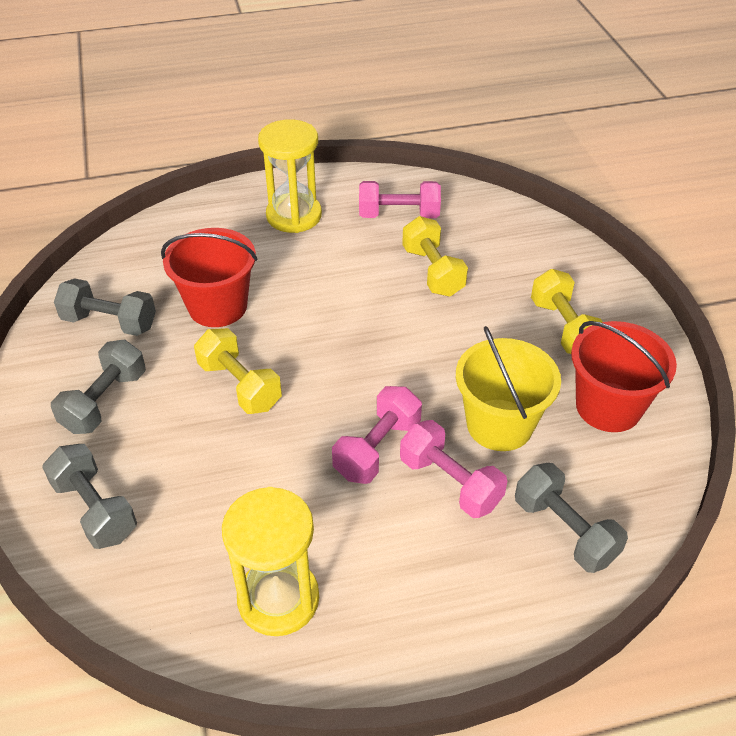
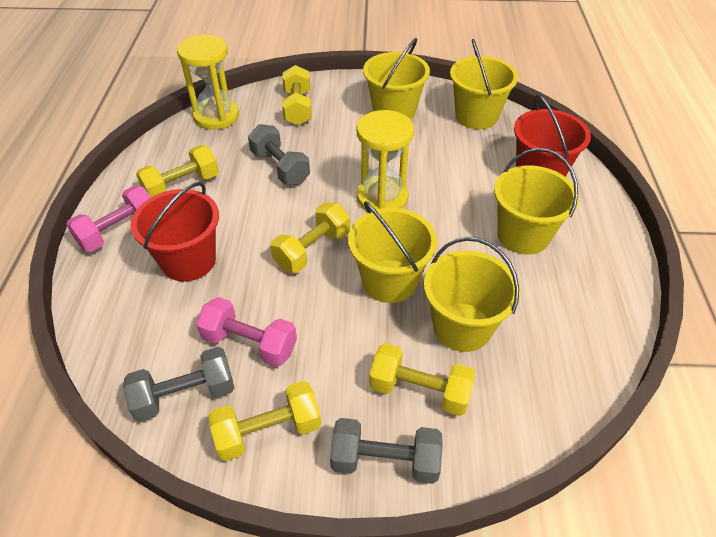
grey dumbbell: 4 -> 3
pink dumbbell: 3 -> 2
yellow bucket: 1 -> 5
yellow dumbbell: 3 -> 5

